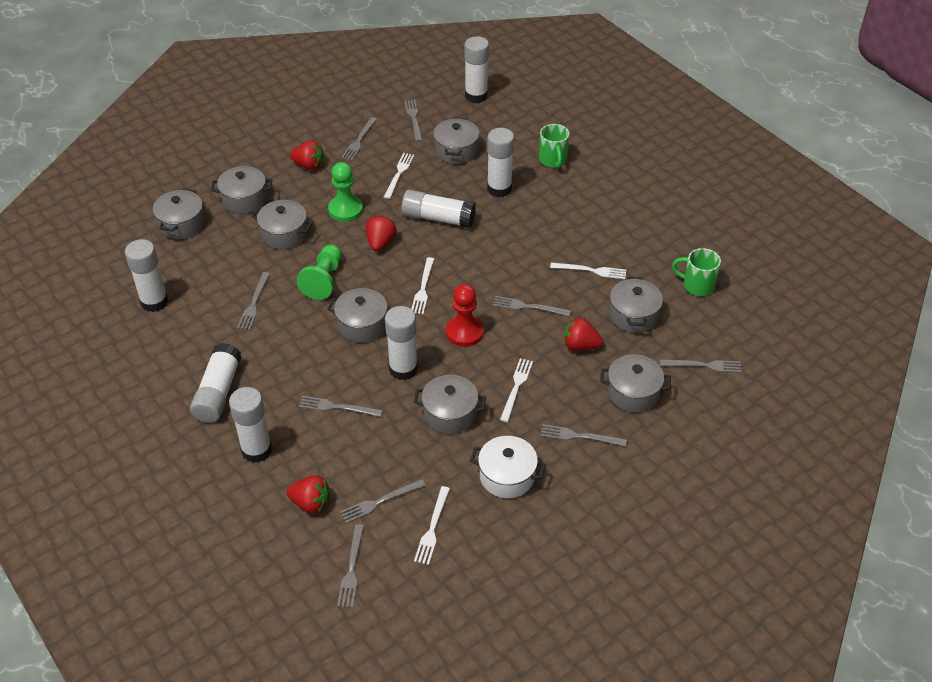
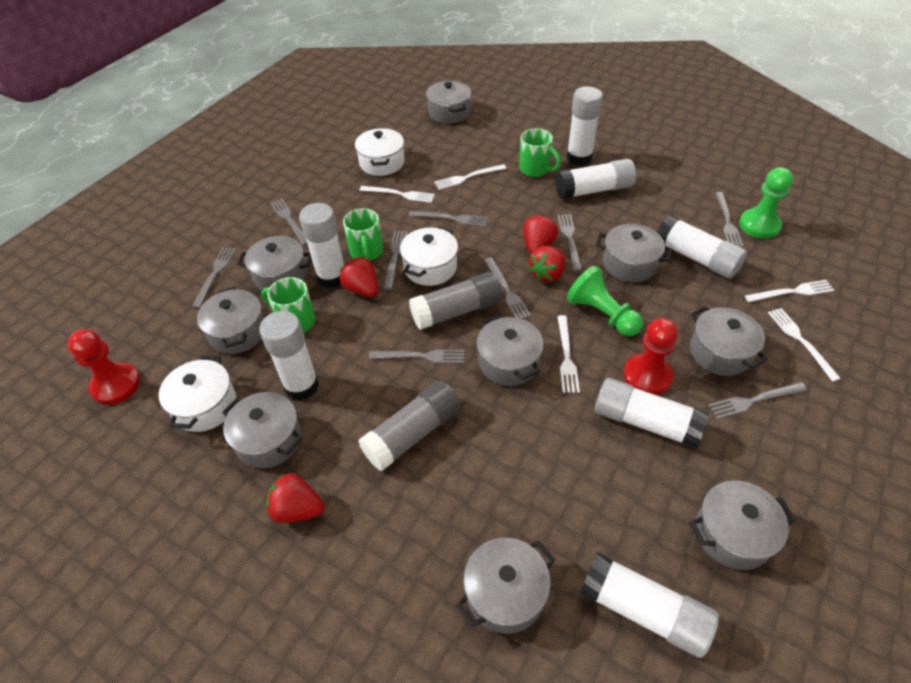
green mug: 2 -> 3
grey glue stick: 0 -> 2
grey pot: 8 -> 9
red pawn: 1 -> 2
white pot: 1 -> 3

